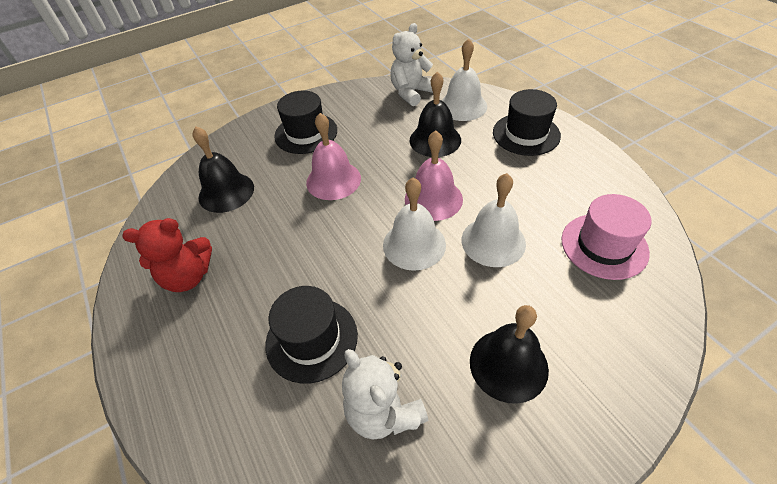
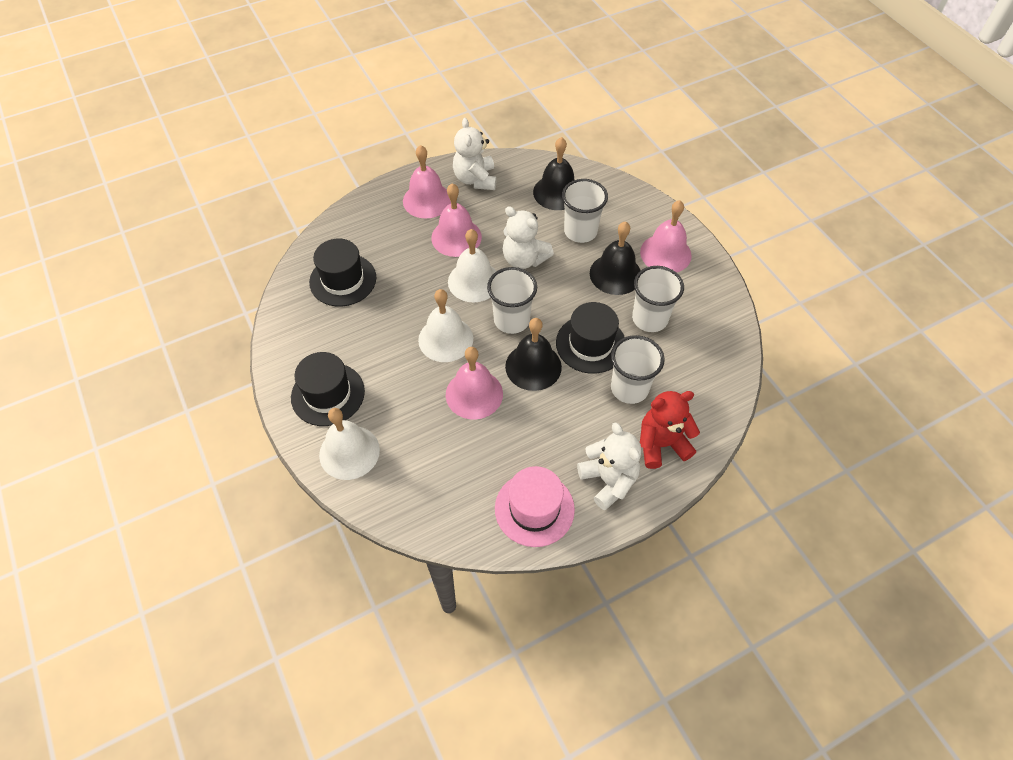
pink bell: 2 -> 4
white cup: 0 -> 4
white teddy bear: 2 -> 3

